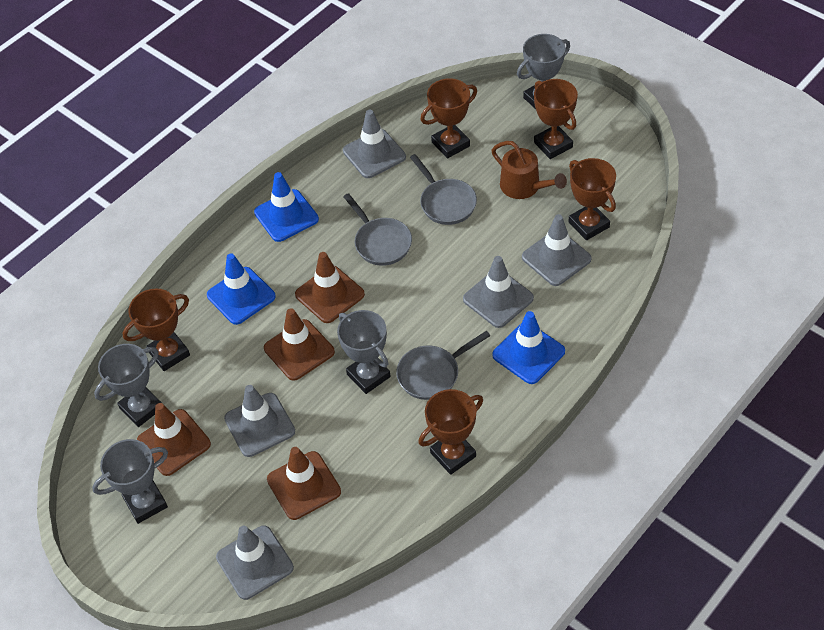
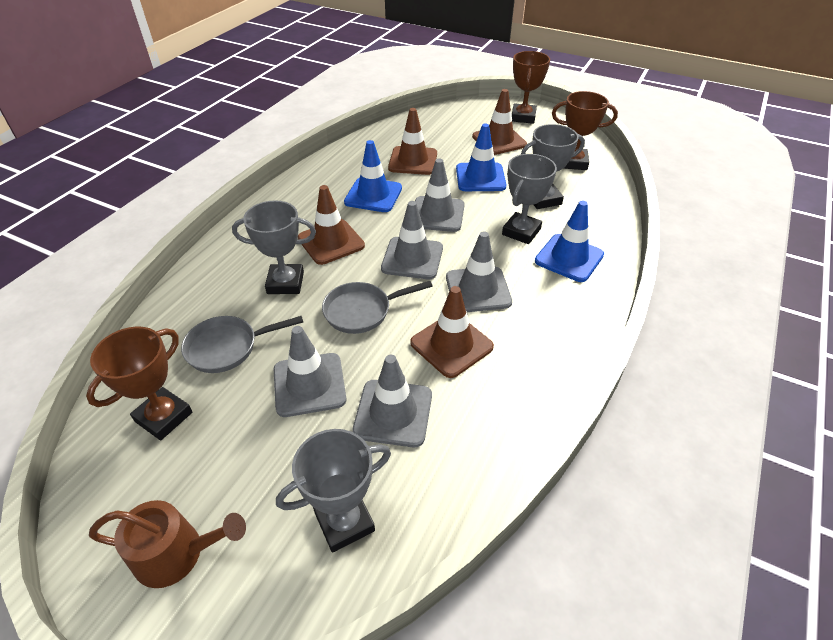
brown trophy: 5 -> 3
grey pan: 3 -> 2

